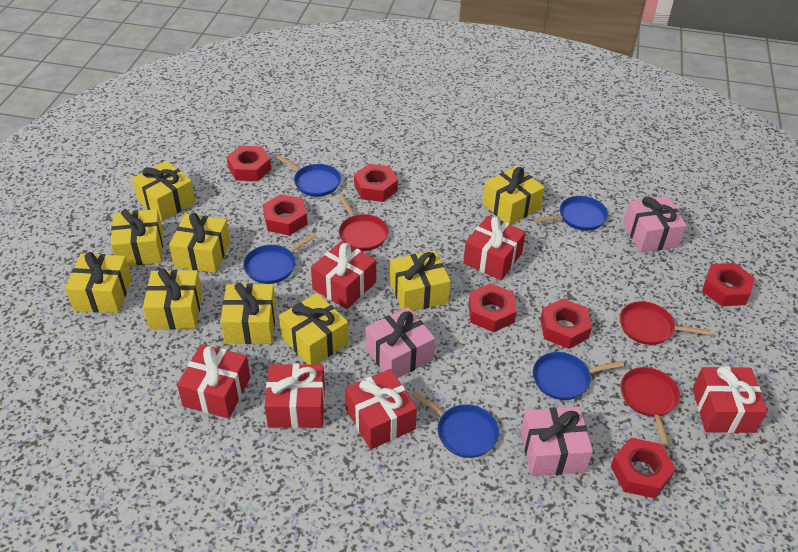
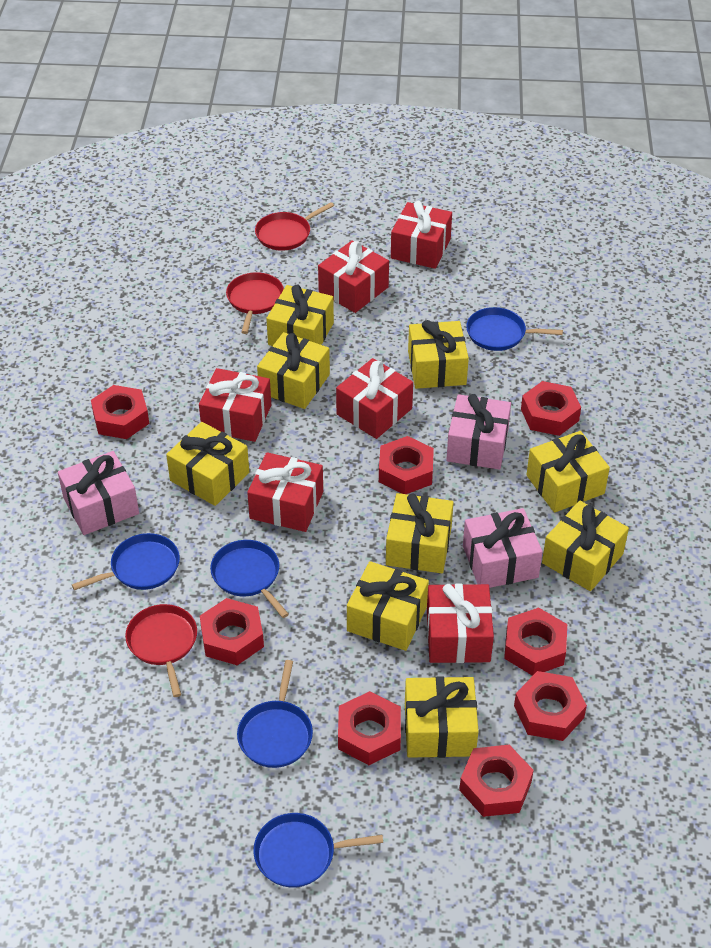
red nut: 7 -> 8

